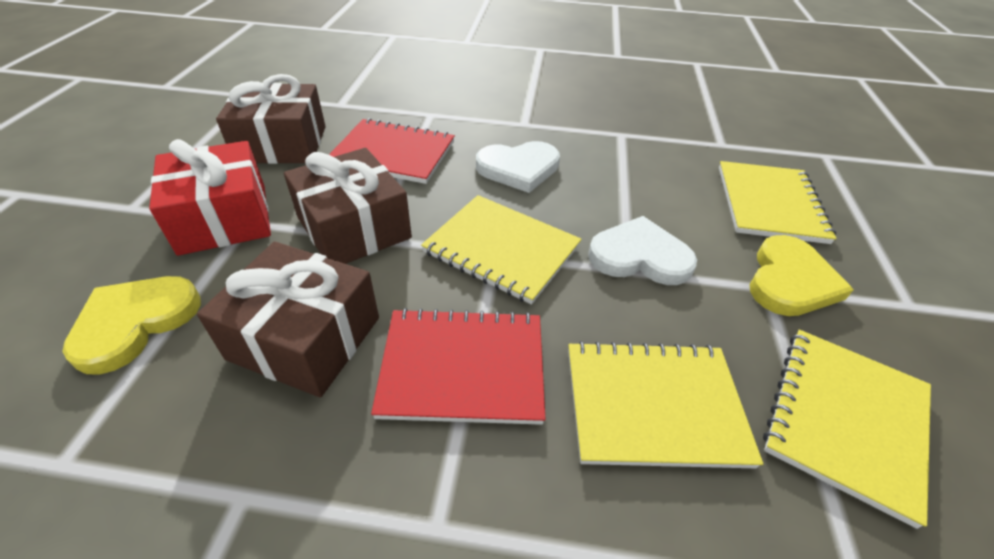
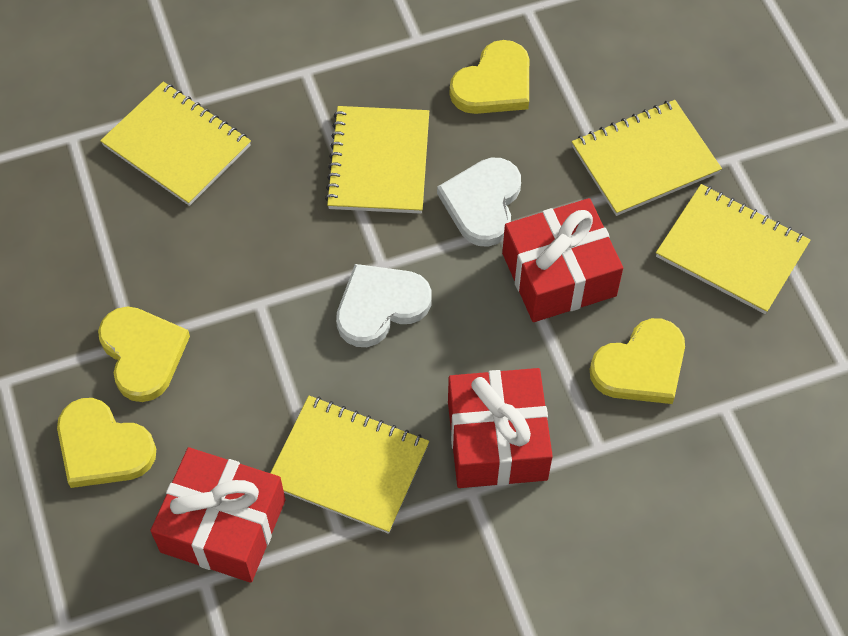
brown gift: 3 -> 0
red gift: 1 -> 3
red notebook: 2 -> 0
yellow heart: 2 -> 4
yellow notebook: 4 -> 5

